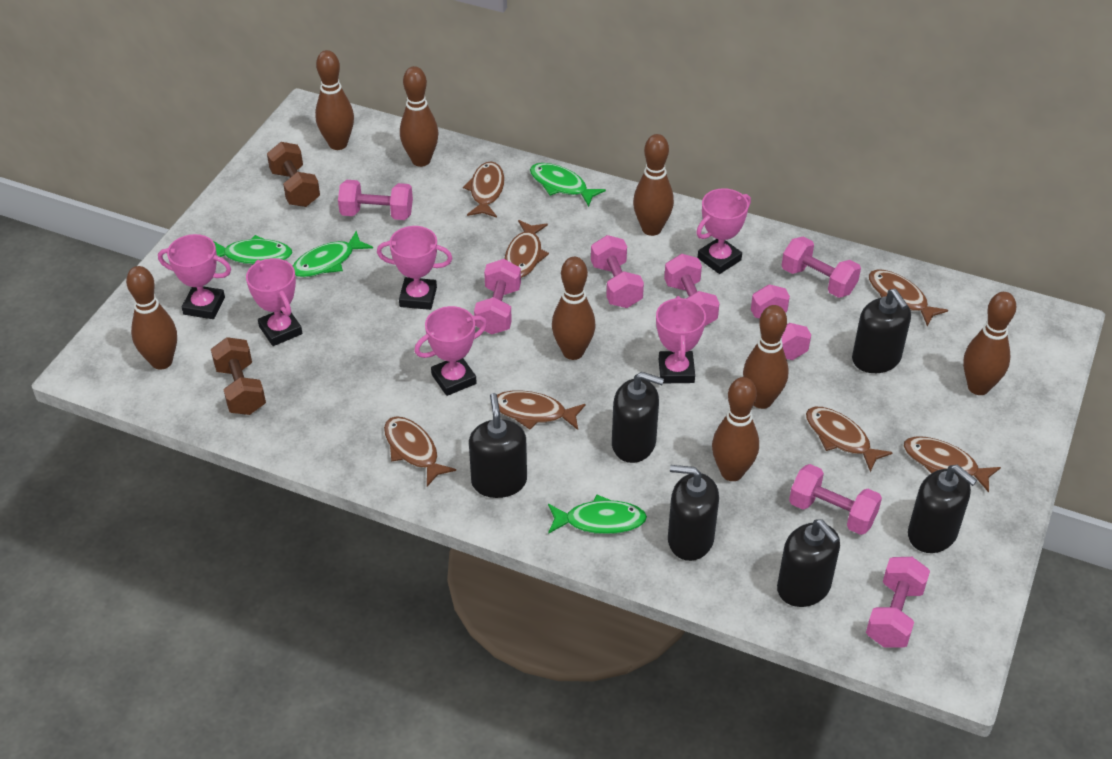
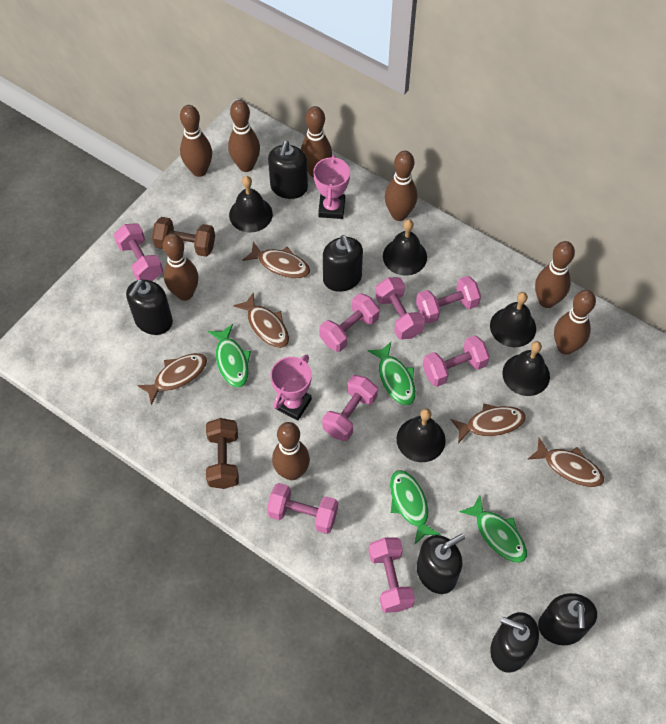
black bell: 0 -> 5
brown fish: 7 -> 5
pink trophy: 6 -> 2

